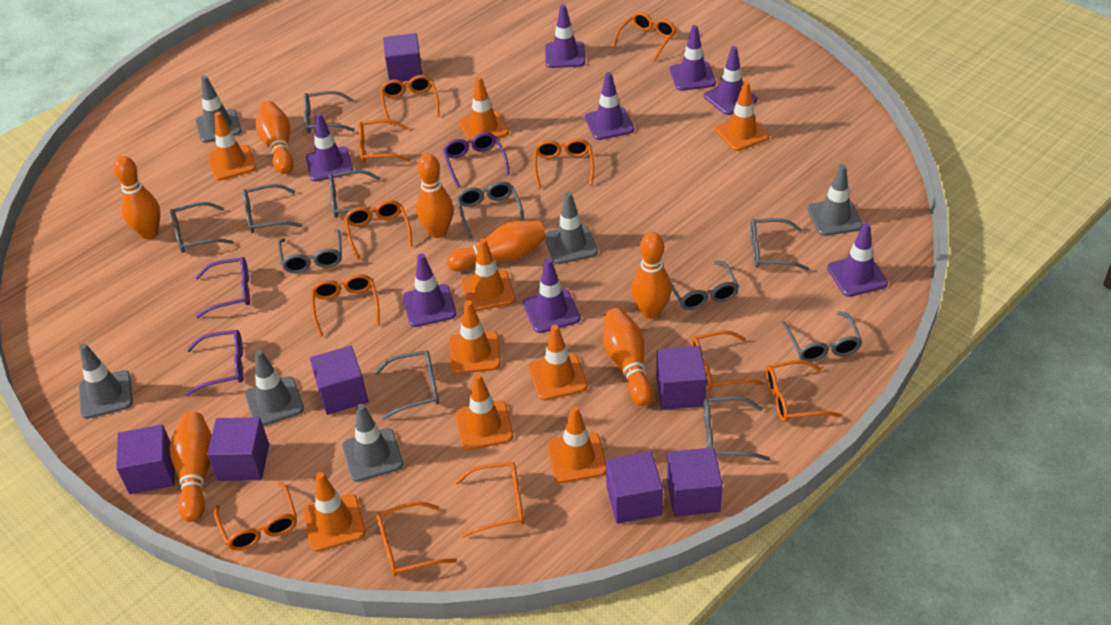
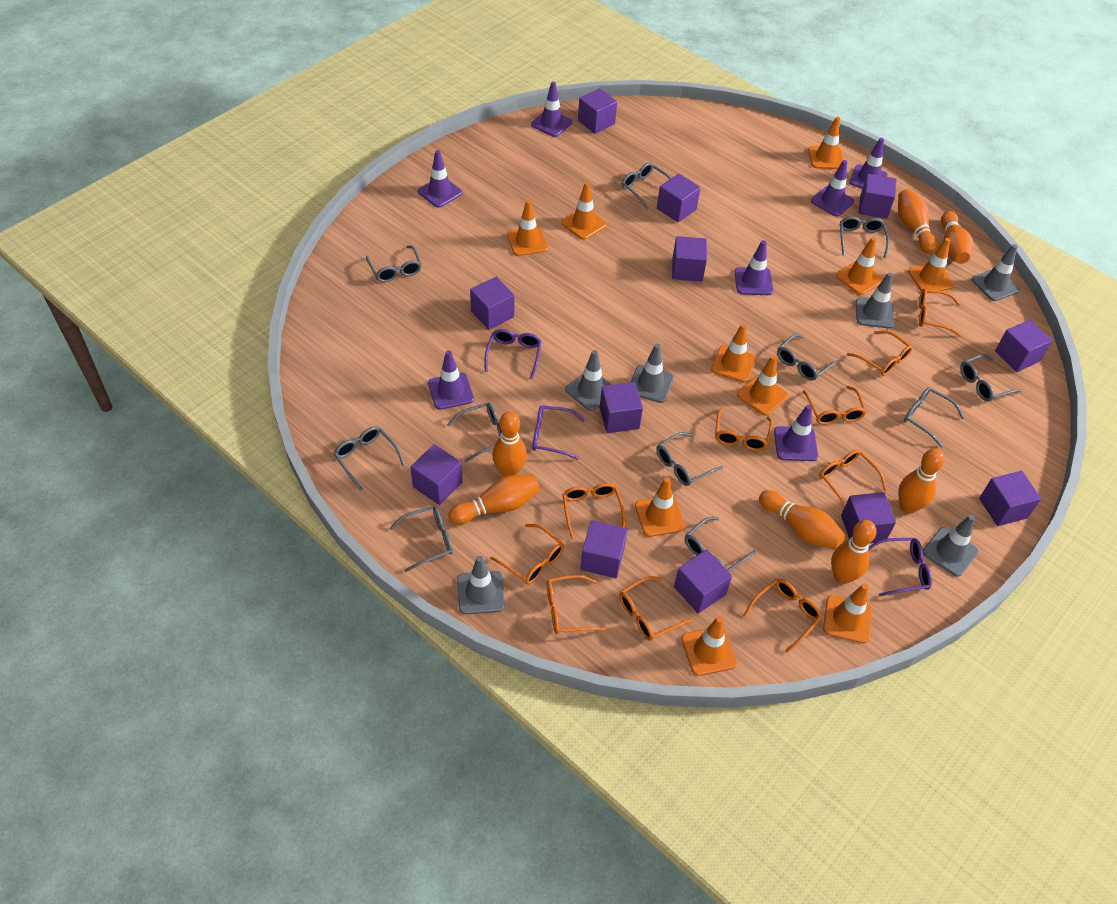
orange glasses: 11 -> 10
orange traffic cone: 9 -> 10
purple cube: 7 -> 12
purple traffic cone: 8 -> 7

